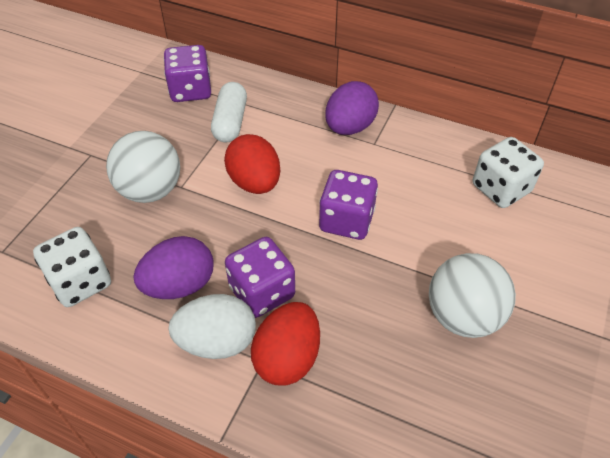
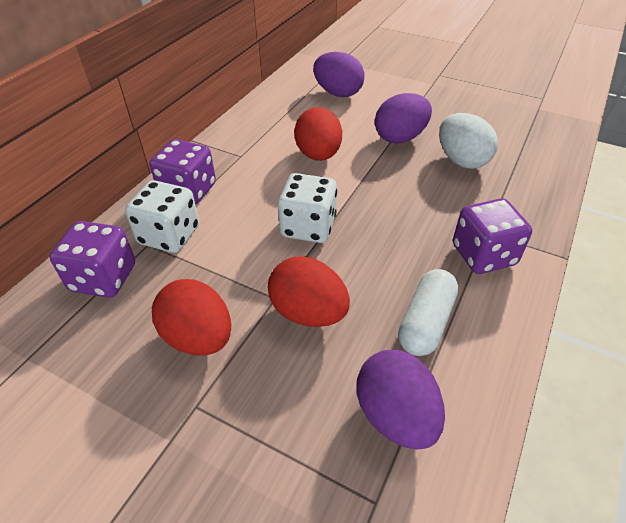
purple egg: 2 -> 3
red egg: 2 -> 3
white ball: 2 -> 0

